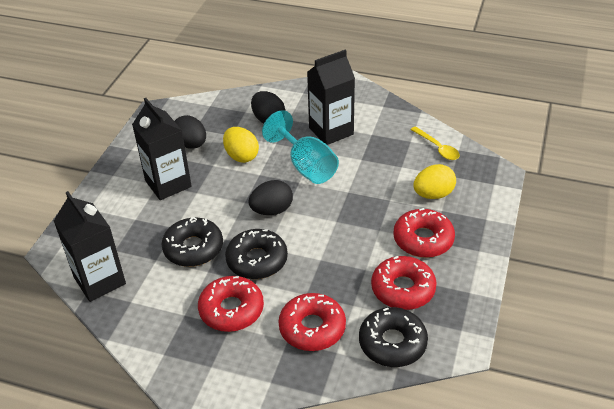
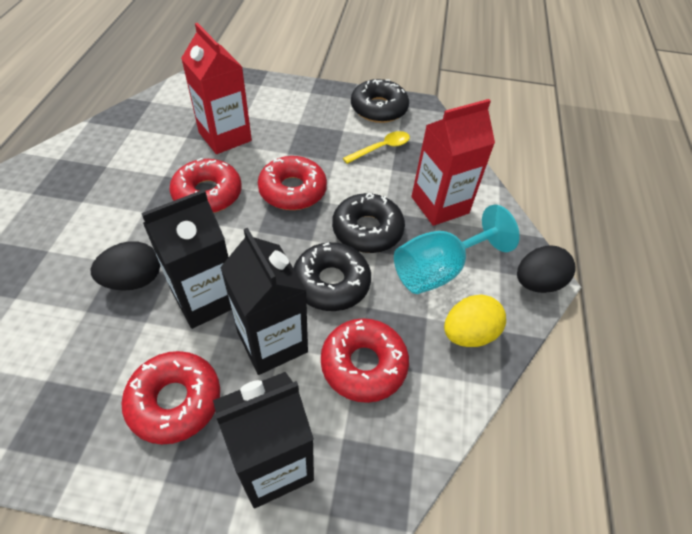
black egg: 3 -> 2
red carton: 0 -> 2
yellow egg: 2 -> 1

